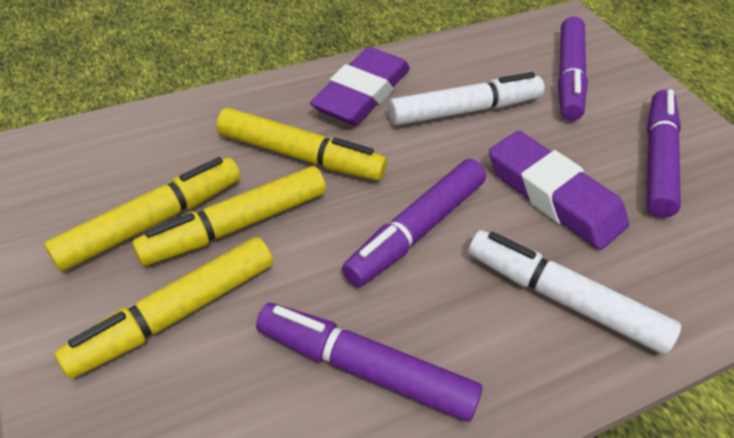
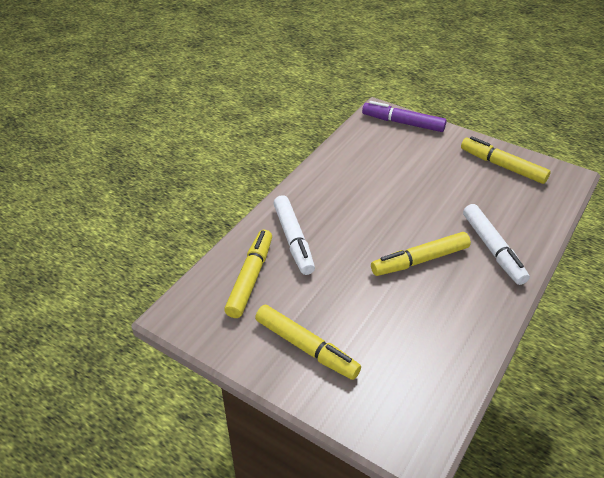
purple eraser: 2 -> 0
purple marker: 4 -> 1

